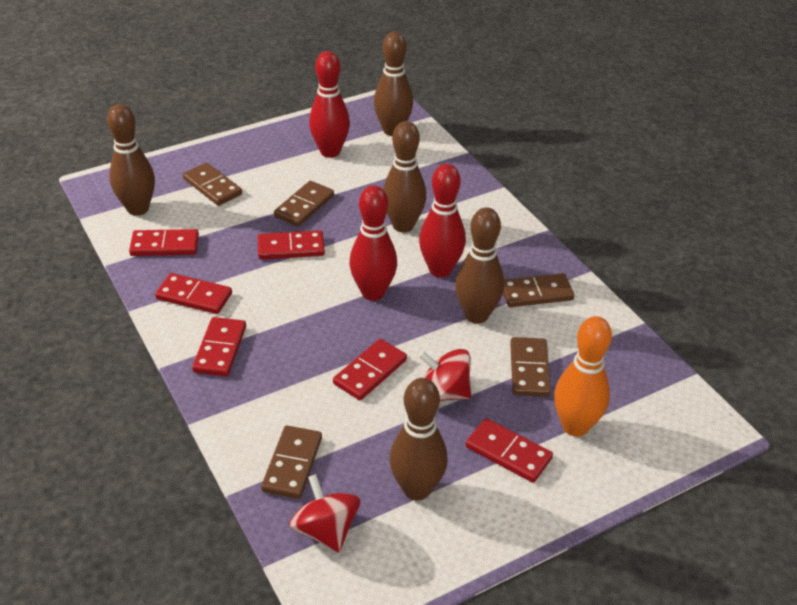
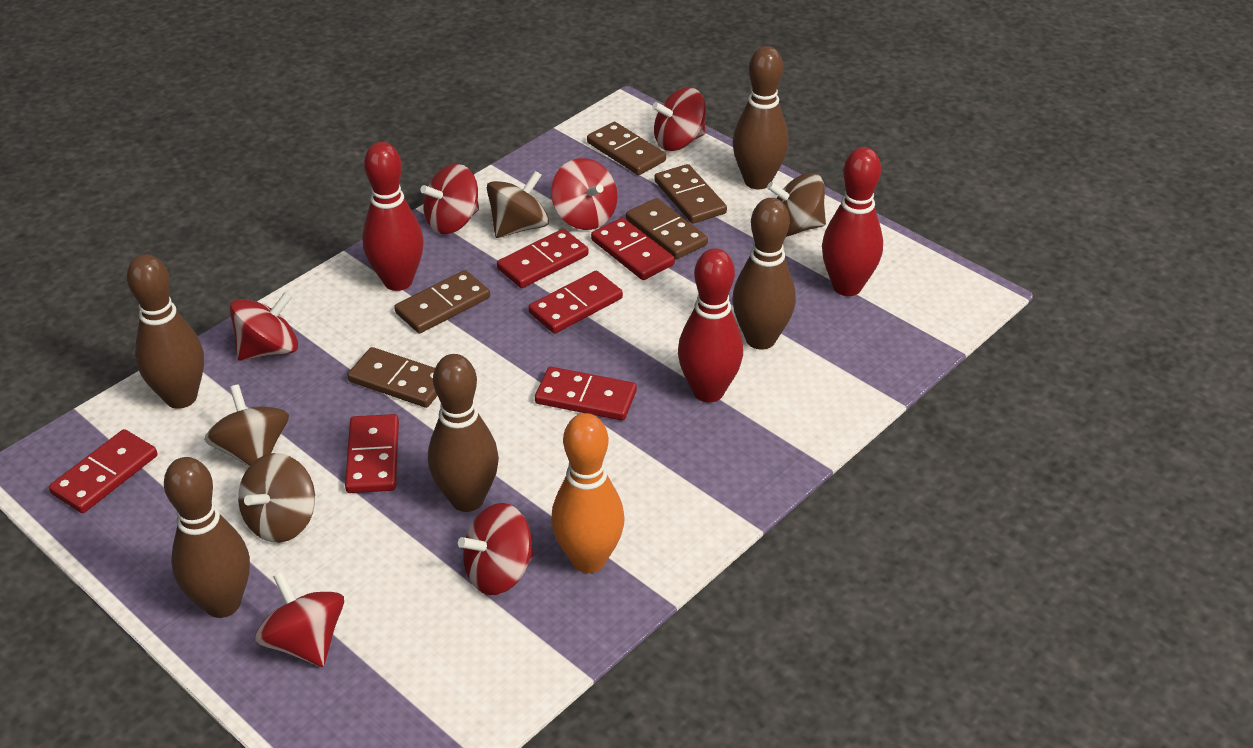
brown spinning top: 0 -> 4
red spinning top: 2 -> 6

